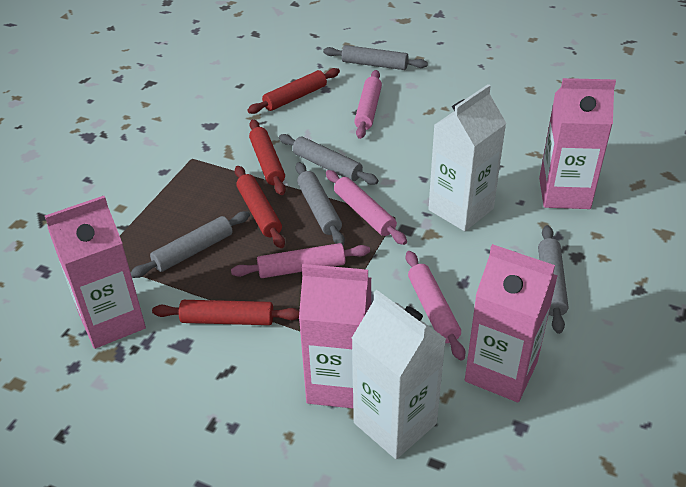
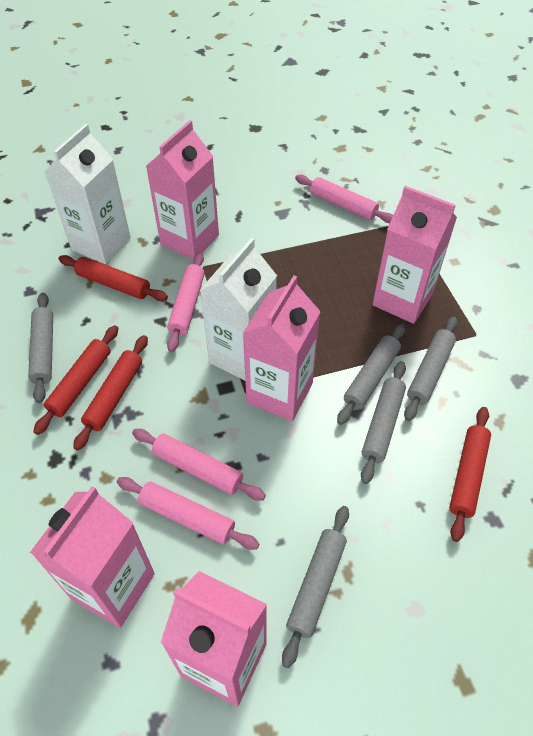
pink carton: 4 -> 5

